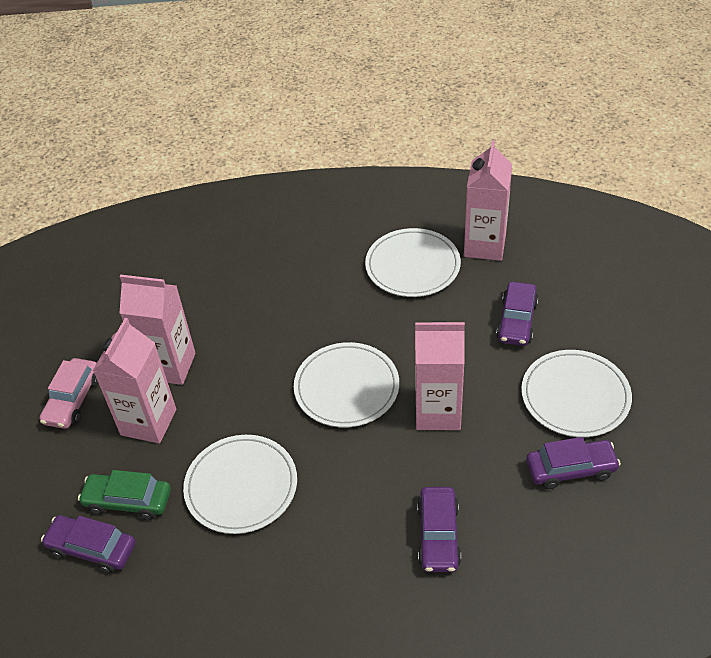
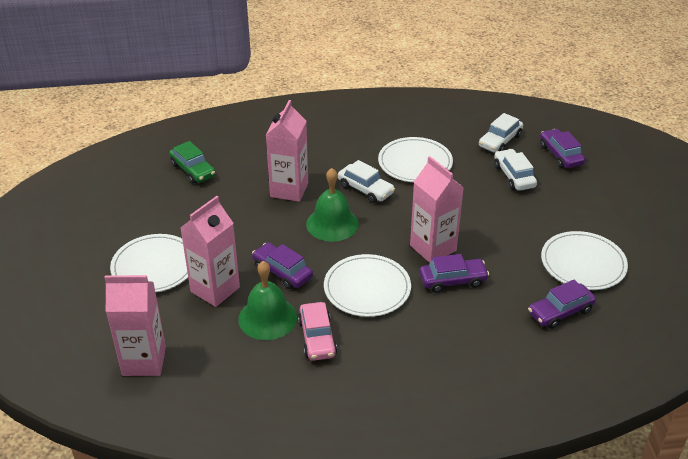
green bell: 0 -> 2
white car: 0 -> 3

